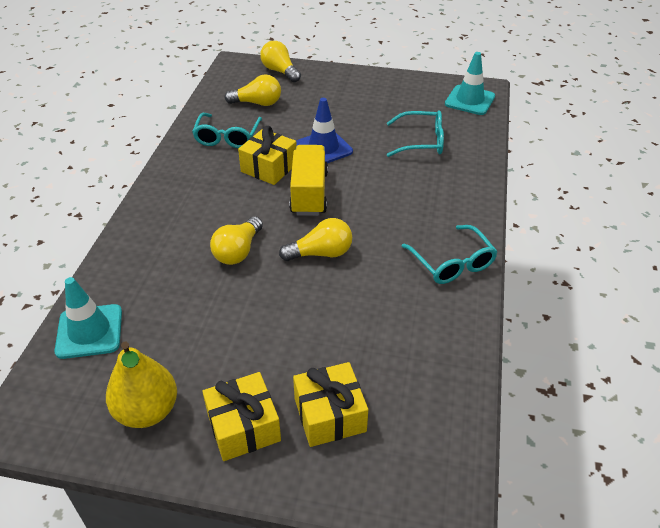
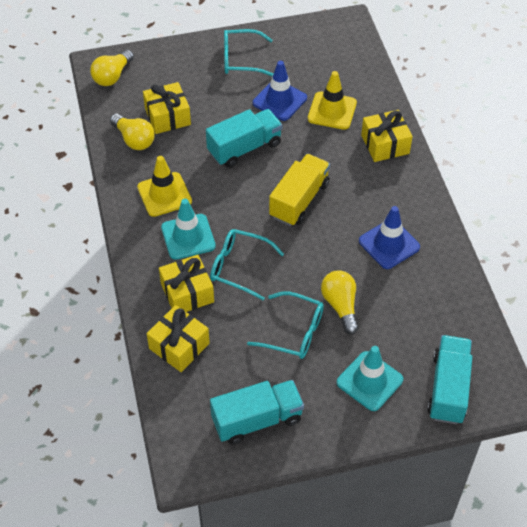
blue traffic cone: 1 -> 2
turquoise truck: 0 -> 3
yellow gift: 3 -> 4
yellow light bulb: 4 -> 3
yellow pear: 1 -> 0
yellow traffic cone: 0 -> 2

